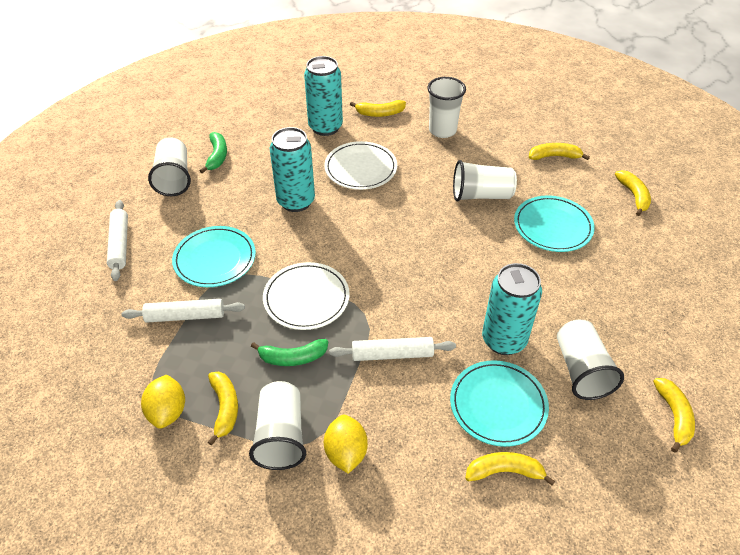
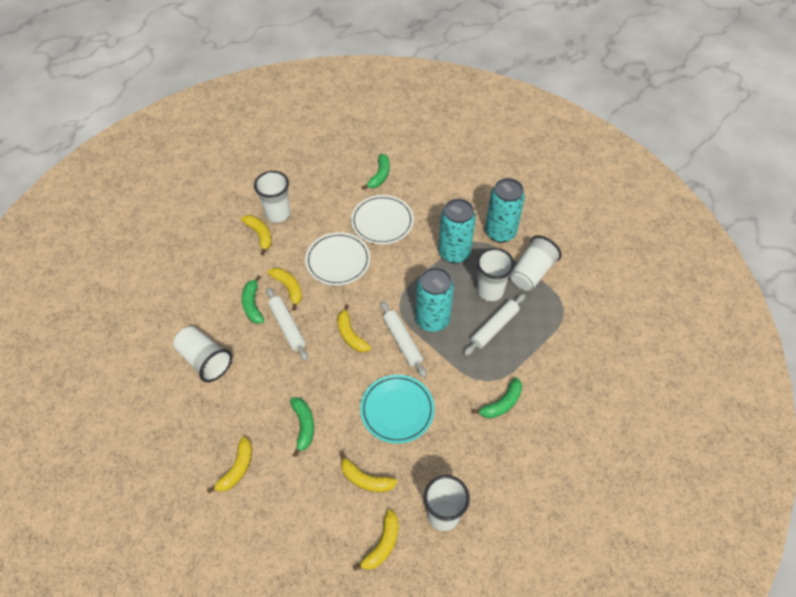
green banana: 2 -> 4
turquoise plate: 3 -> 1
yellow lemon: 2 -> 0

